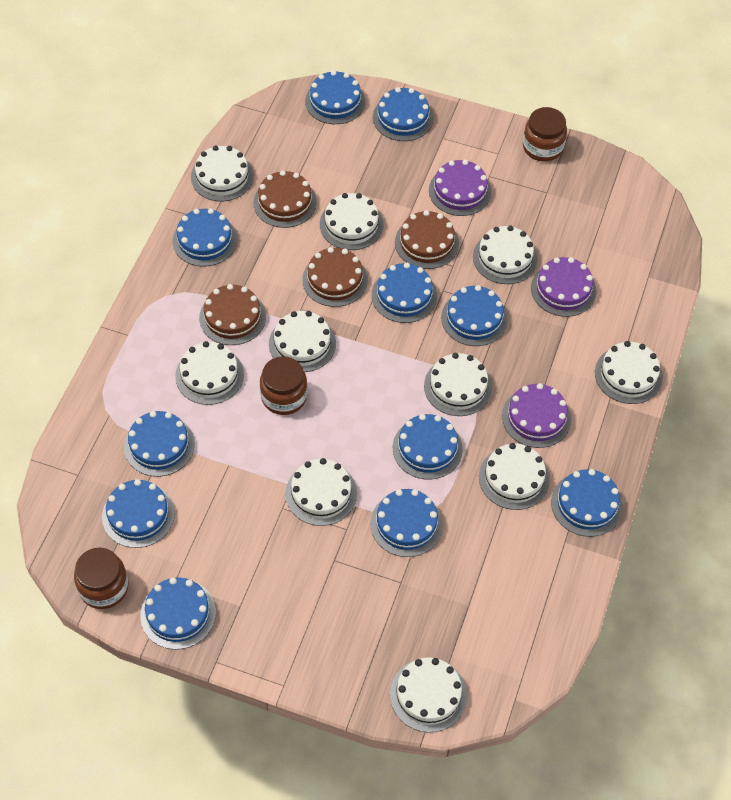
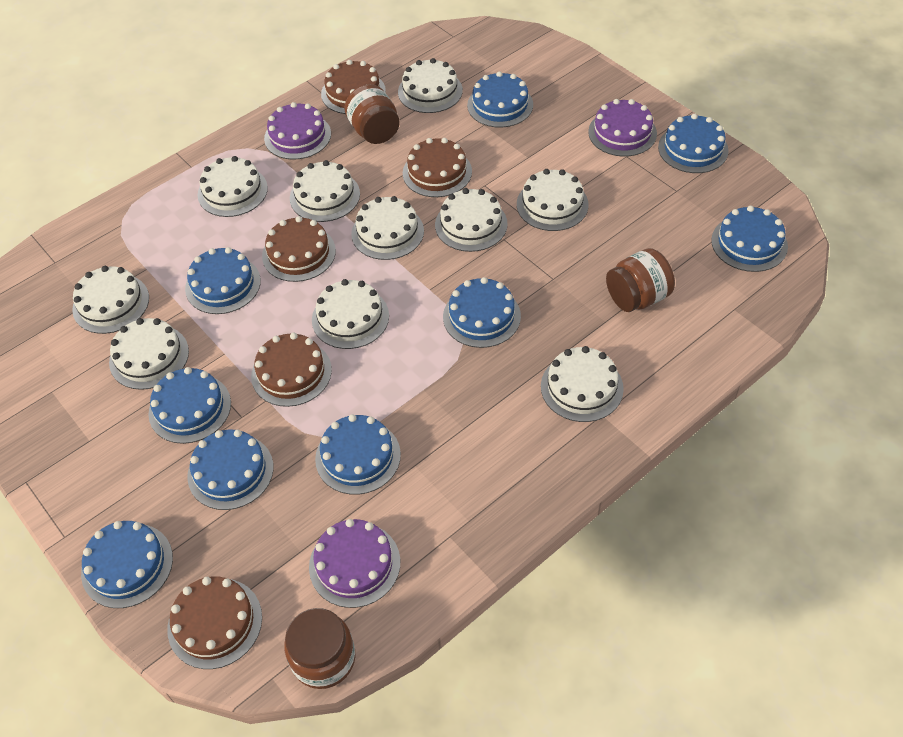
blue cake: 11 -> 9
brown cake: 4 -> 5

